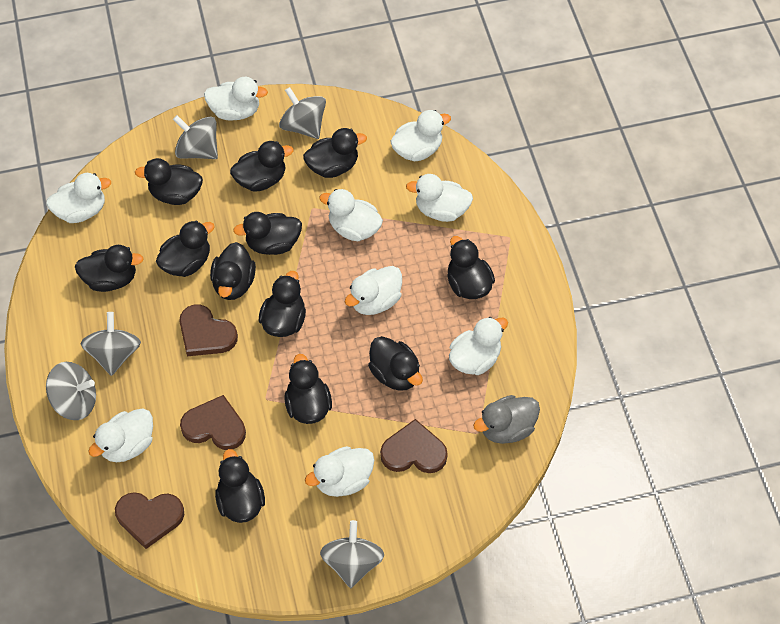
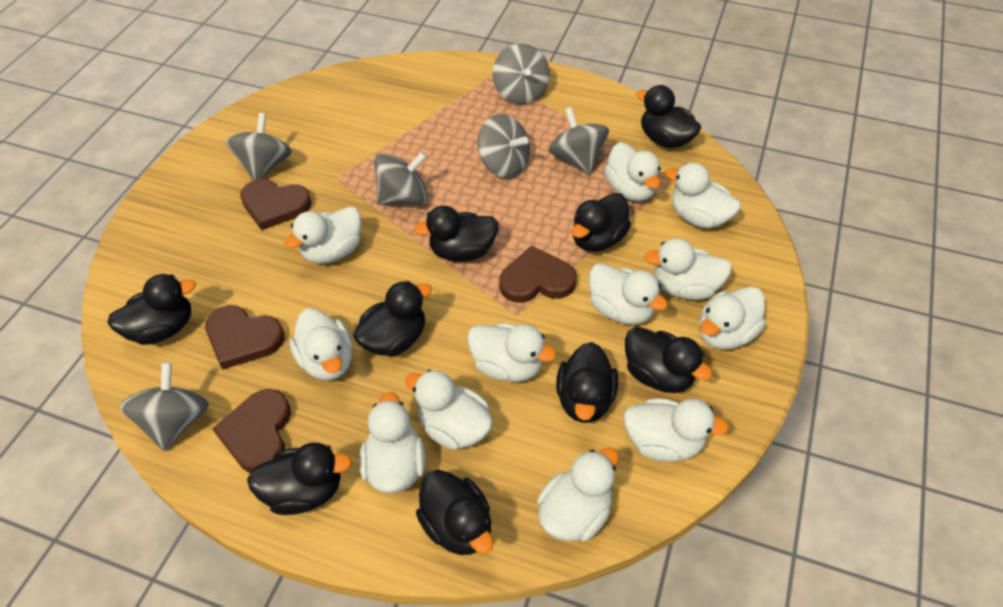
black duck: 12 -> 9
grey duck: 1 -> 0
grey spinning top: 5 -> 6
white duck: 9 -> 12

